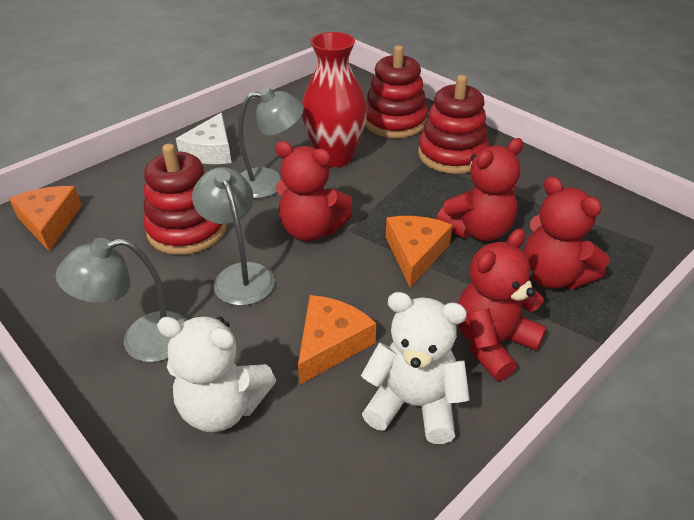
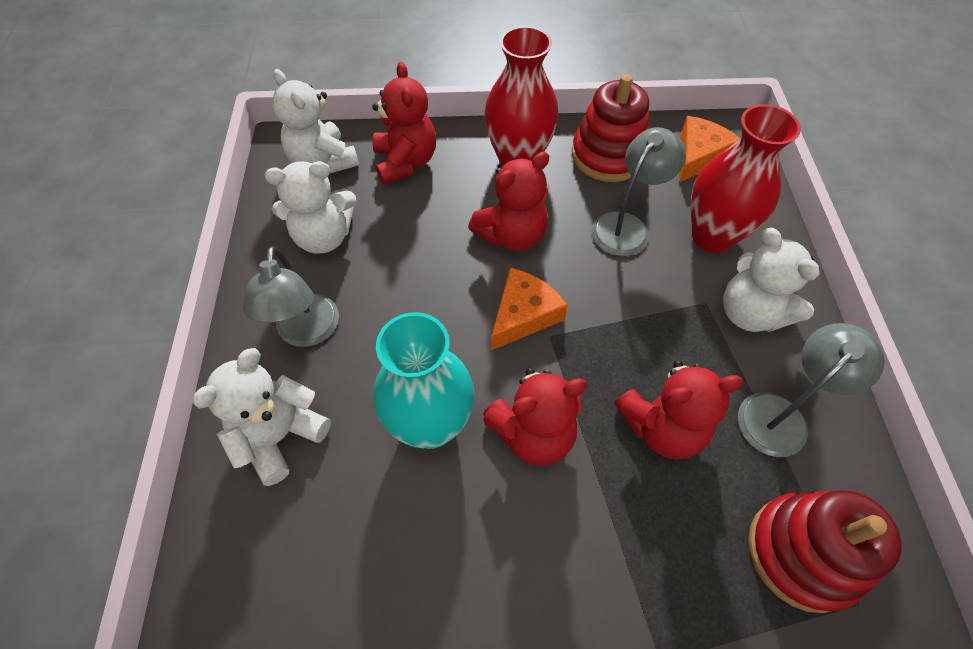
orange cheese: 3 -> 2
red stacking toy: 3 -> 2
red vase: 1 -> 2
turquoise vase: 0 -> 1
white cheese: 1 -> 0
white teddy bear: 2 -> 4

